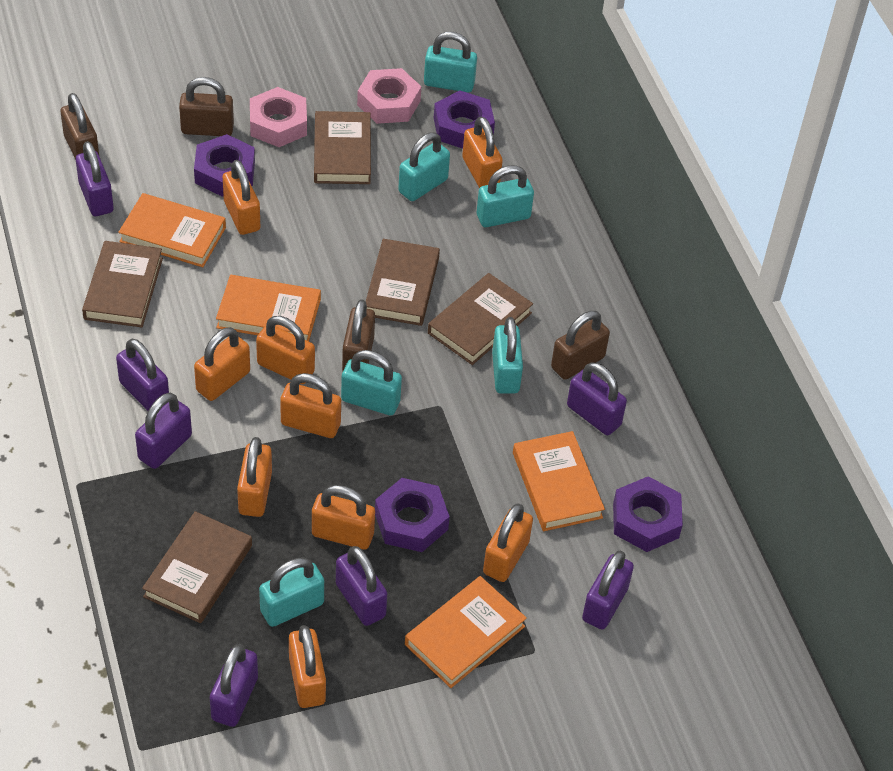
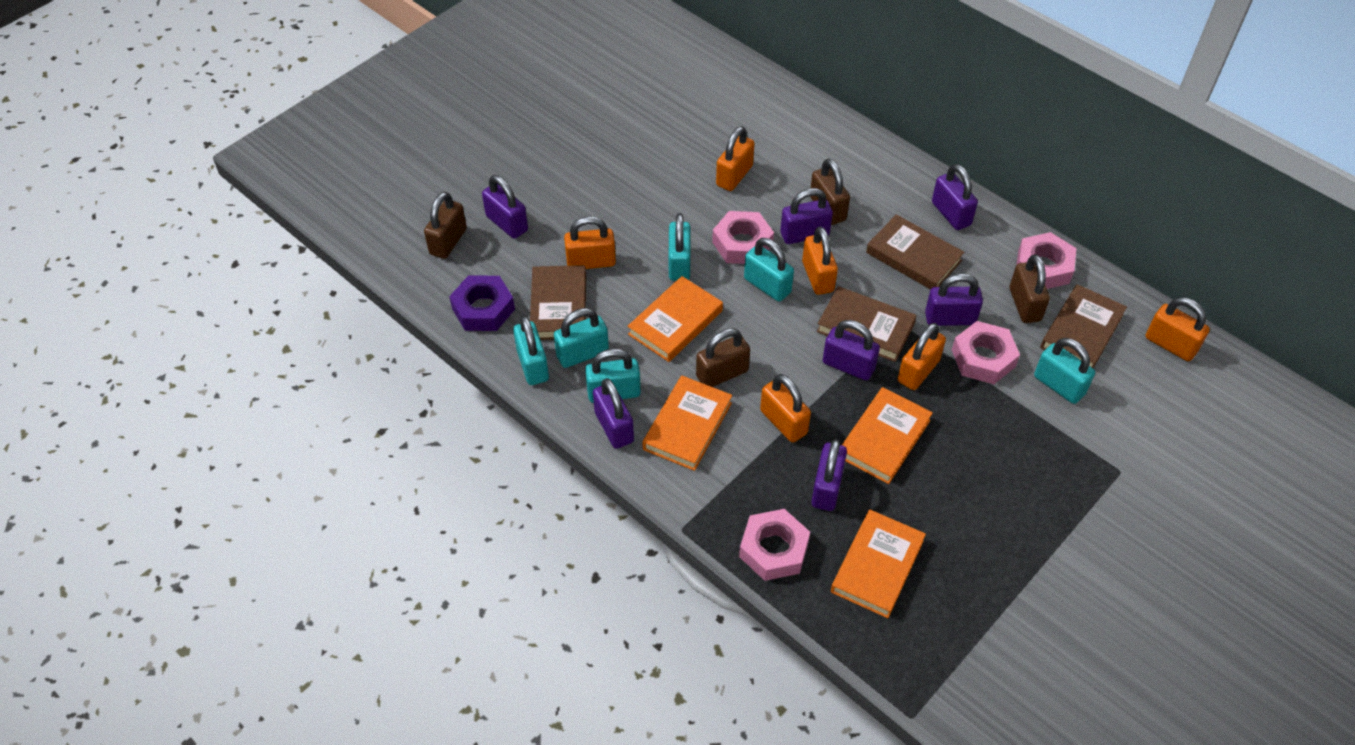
brown book: 5 -> 4
orange padlock: 9 -> 6
pink nut: 2 -> 4
purple nut: 4 -> 1

